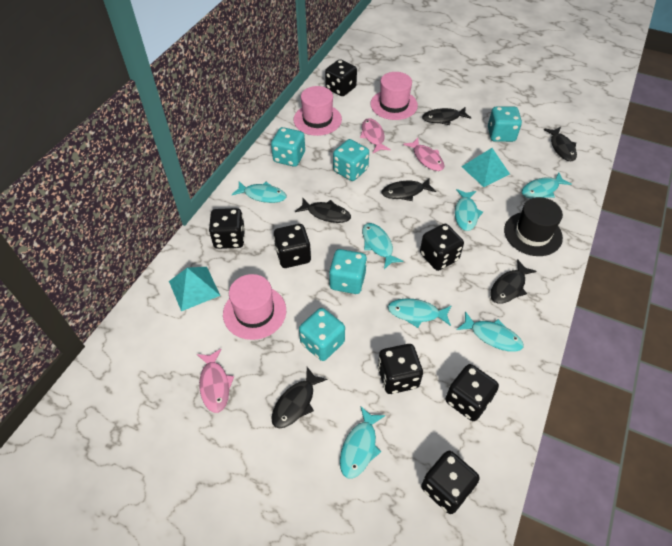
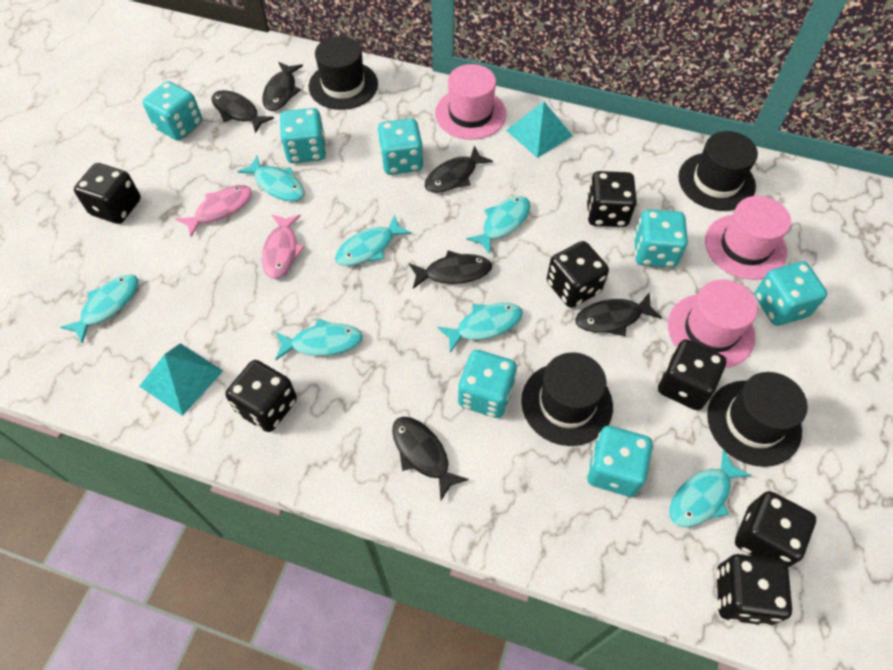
black hat: 1 -> 4
pink fish: 3 -> 2
turquoise dice: 5 -> 7

